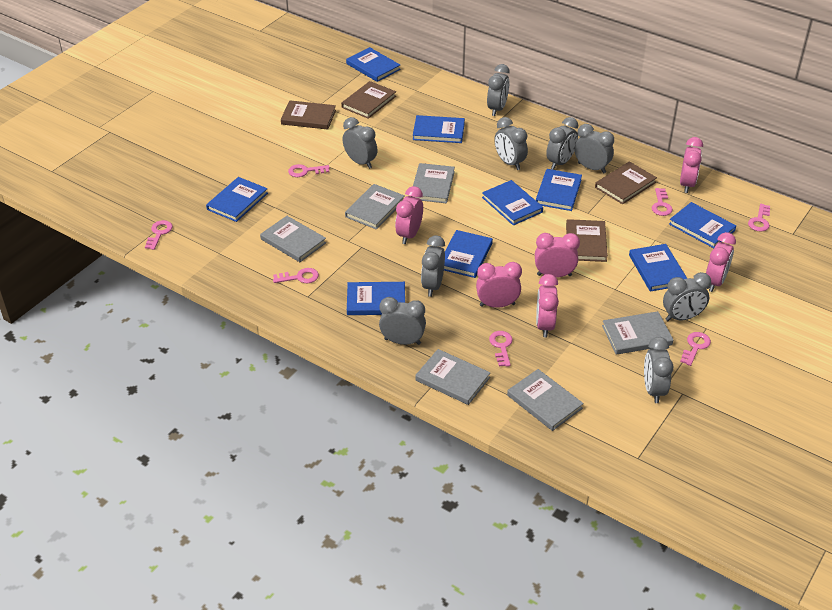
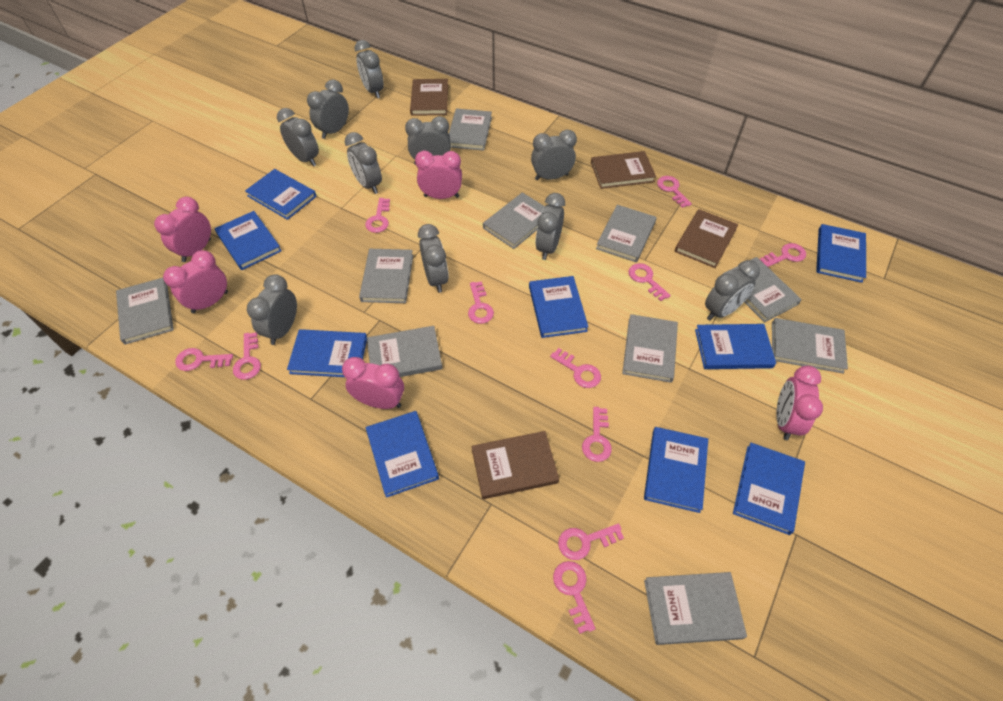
grey book: 6 -> 10
grey clock: 9 -> 10
pink clock: 6 -> 5
pink key: 7 -> 11

